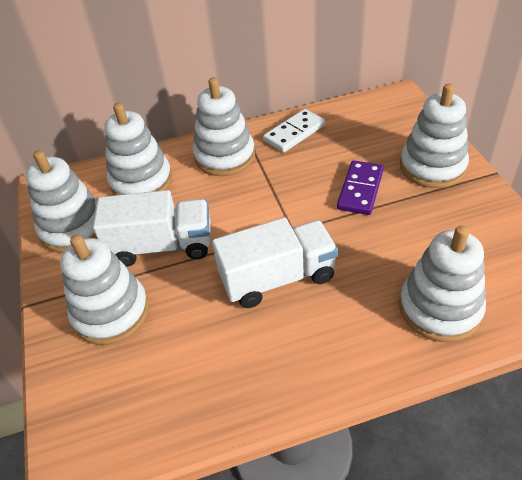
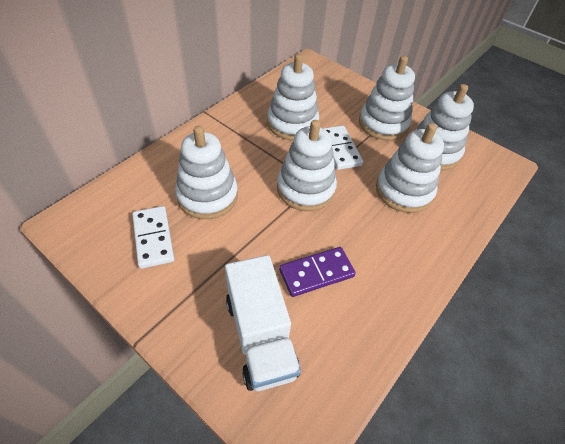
white domino: 1 -> 2
white truck: 2 -> 1

